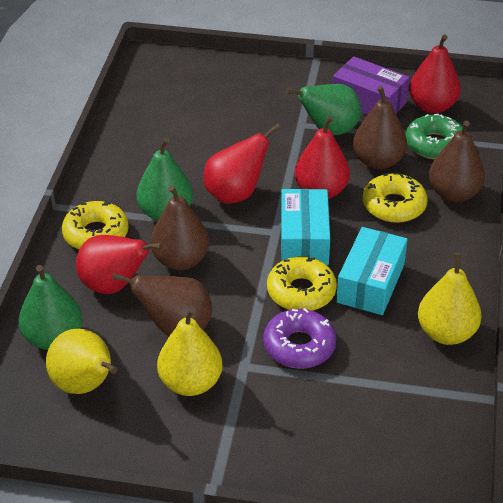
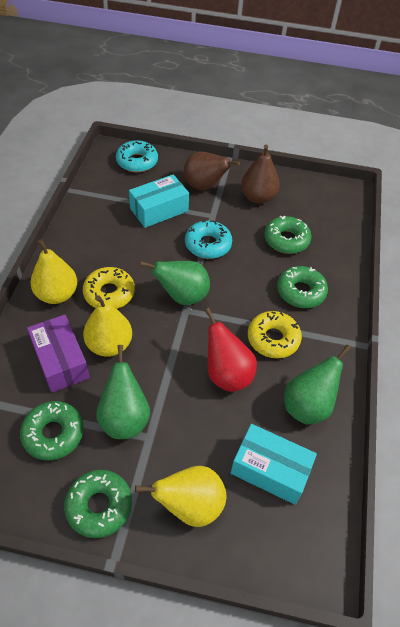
brown pear: 4 -> 2
green donut: 1 -> 4
purple donut: 1 -> 0
red pear: 4 -> 1
turquoise donut: 0 -> 2
yellow donut: 3 -> 2

